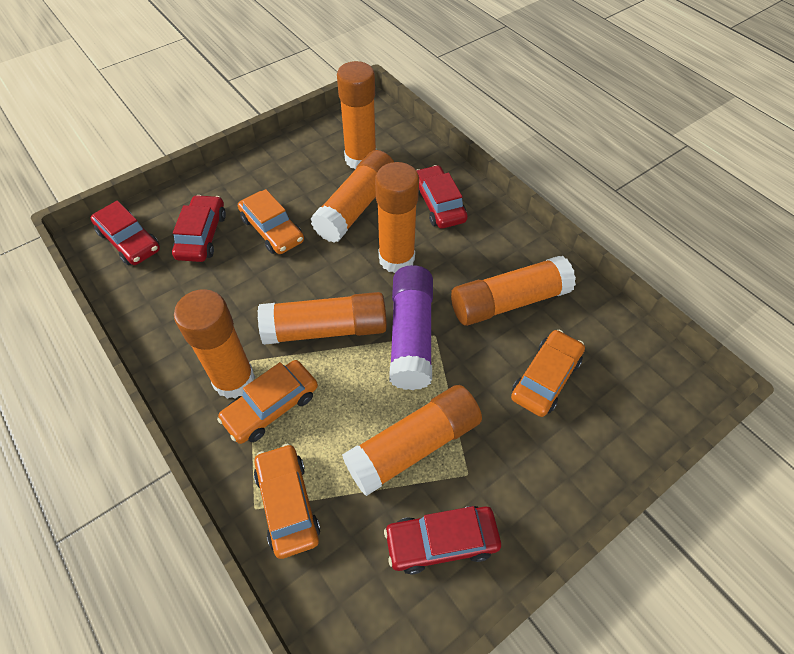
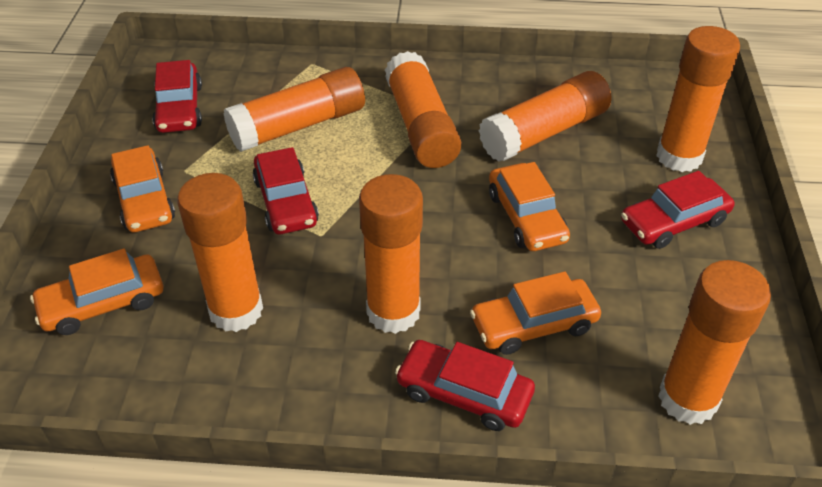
purple glue stick: 1 -> 0

